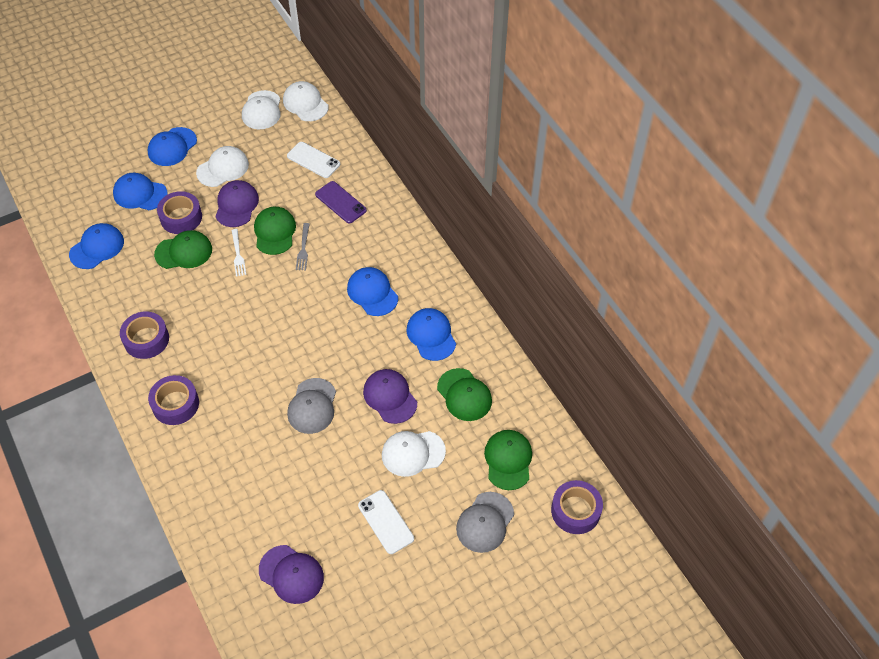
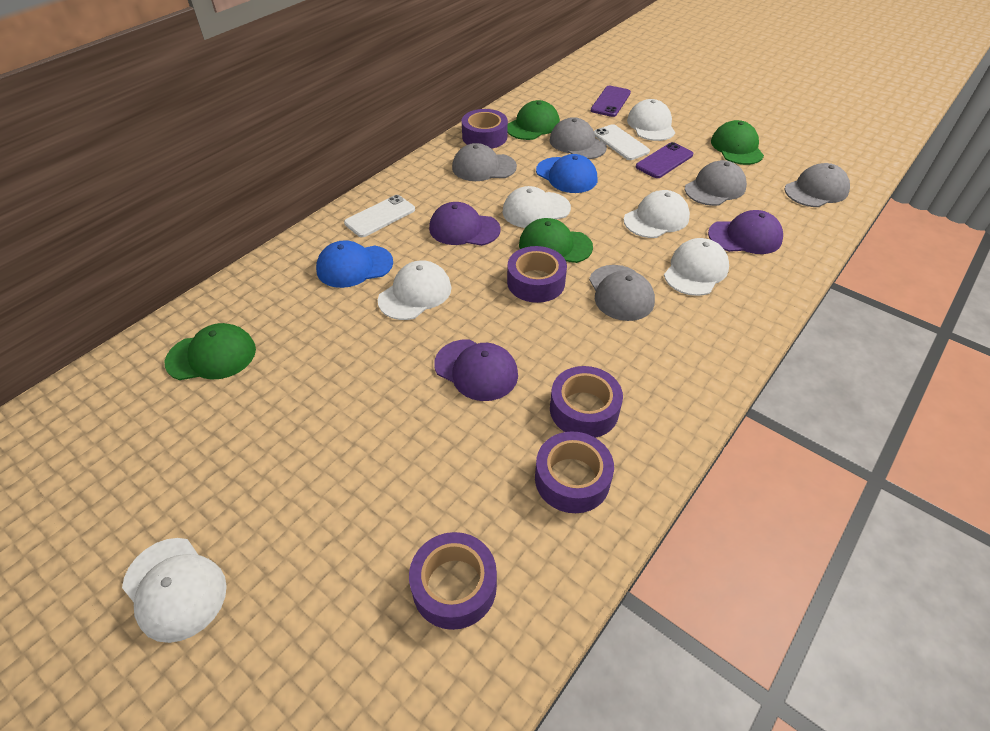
blue cap: 5 -> 2
grey cap: 2 -> 5
grey fork: 1 -> 0
purple phone: 1 -> 2
purple tape: 4 -> 5
white cap: 4 -> 6
white fork: 1 -> 0

